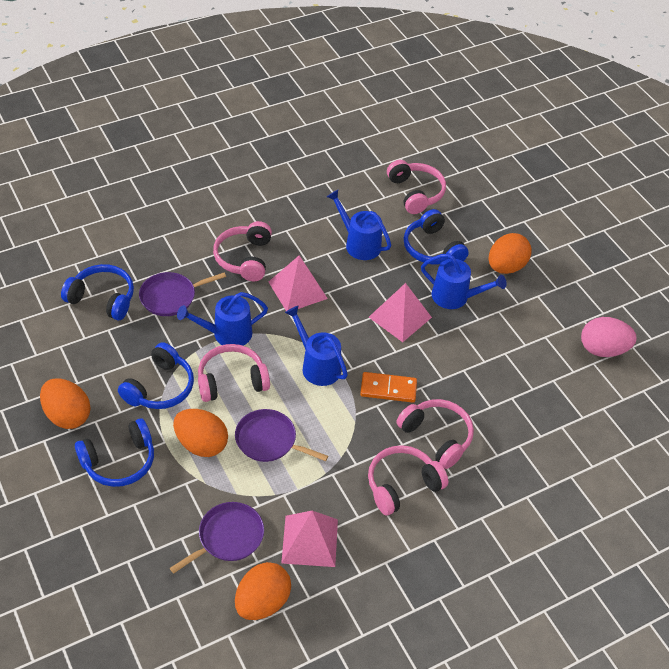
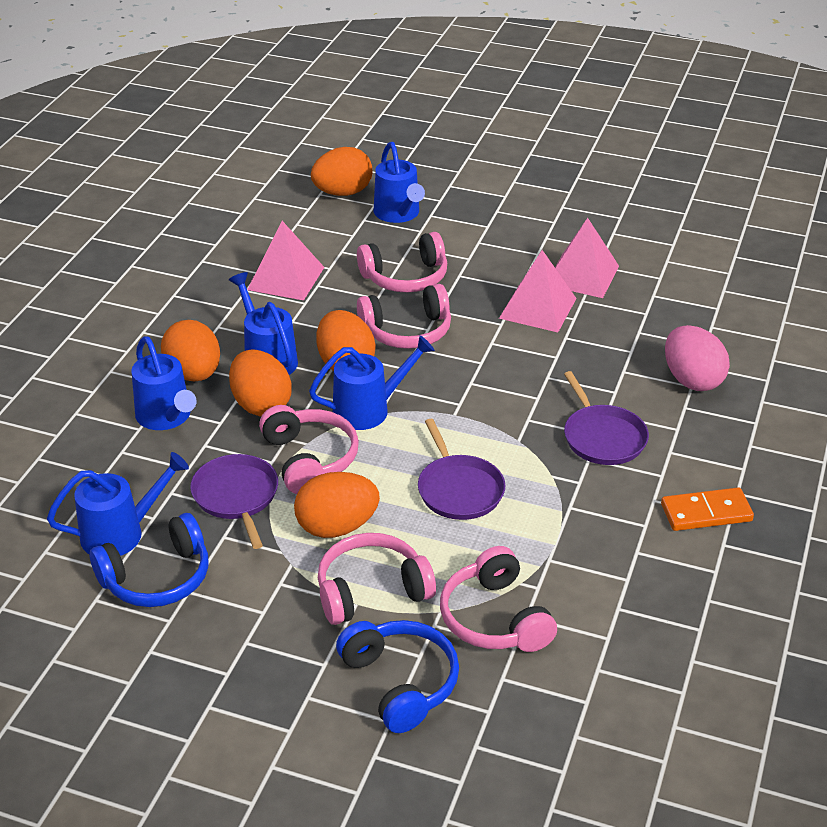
blue headphones: 4 -> 2
blue watering can: 4 -> 5
orange egg: 4 -> 5

